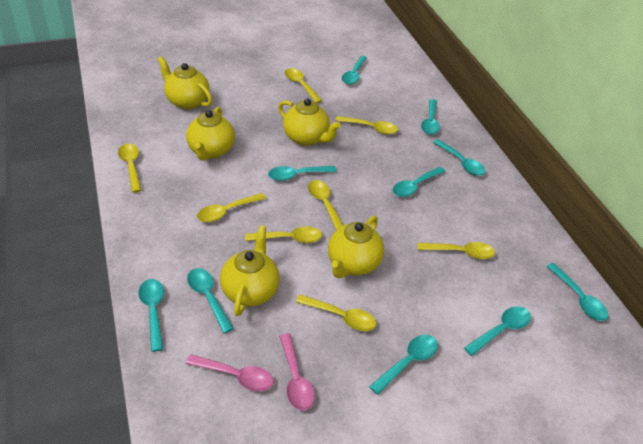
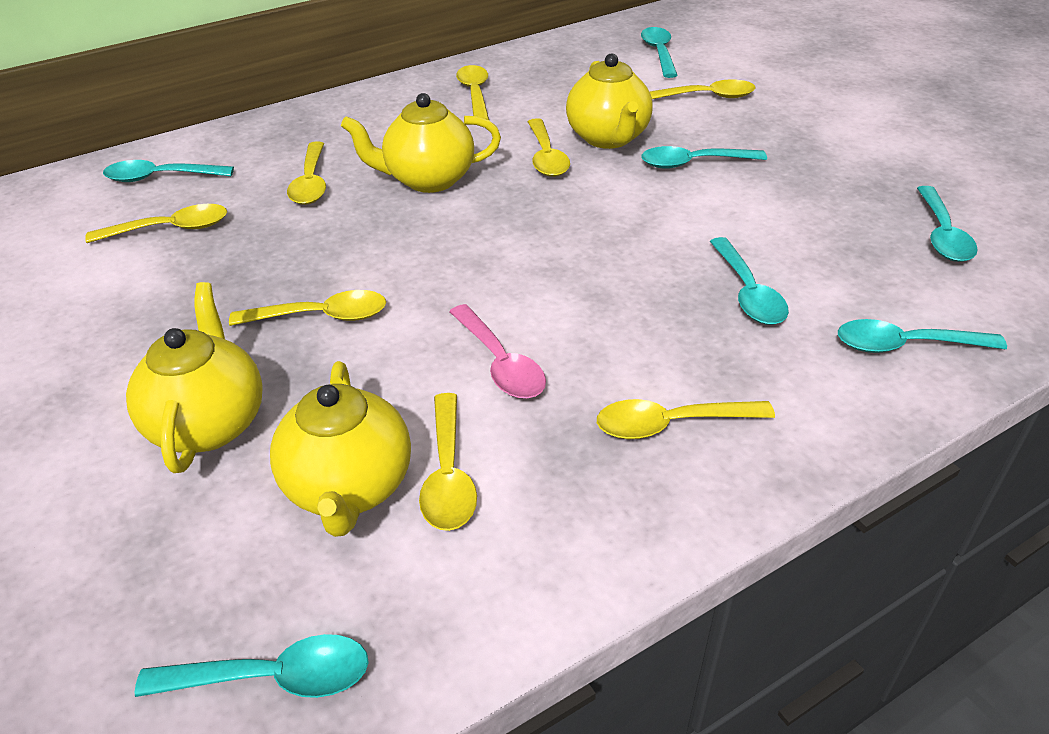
pink spoon: 2 -> 1
turquoise spoon: 10 -> 7
yellow teapot: 5 -> 4

